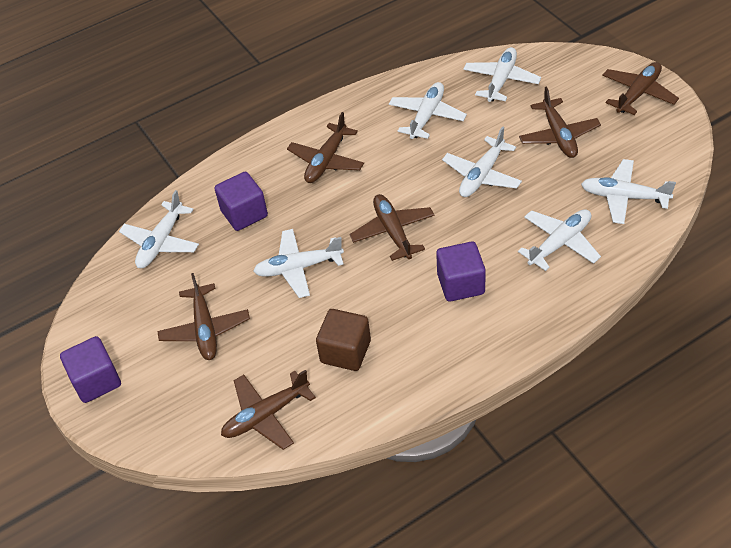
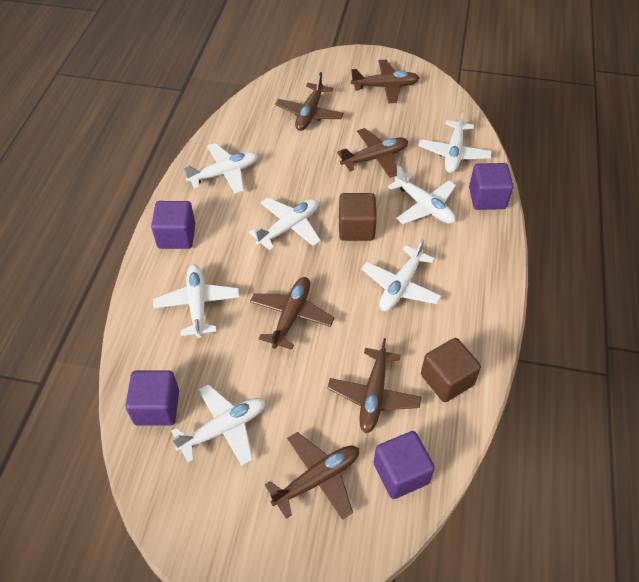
brown cube: 1 -> 2
purple cube: 3 -> 4

